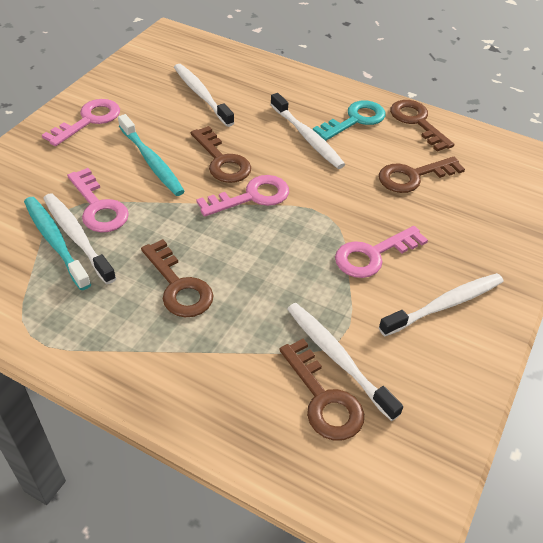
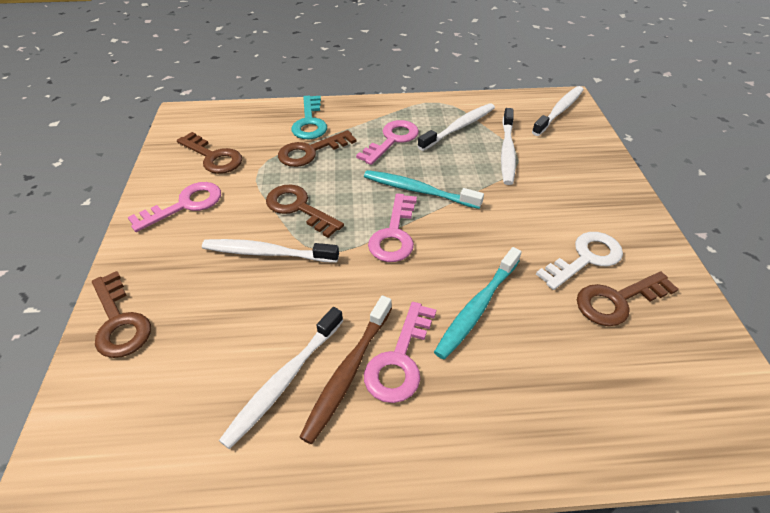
brown toothbrush: 0 -> 1
white key: 0 -> 1

